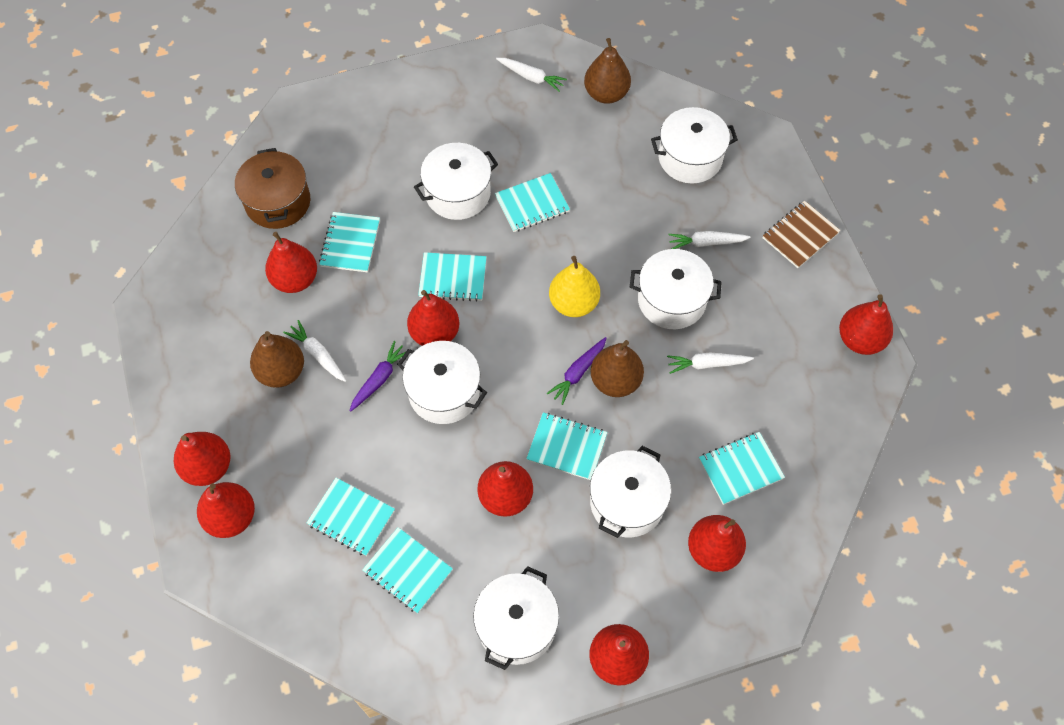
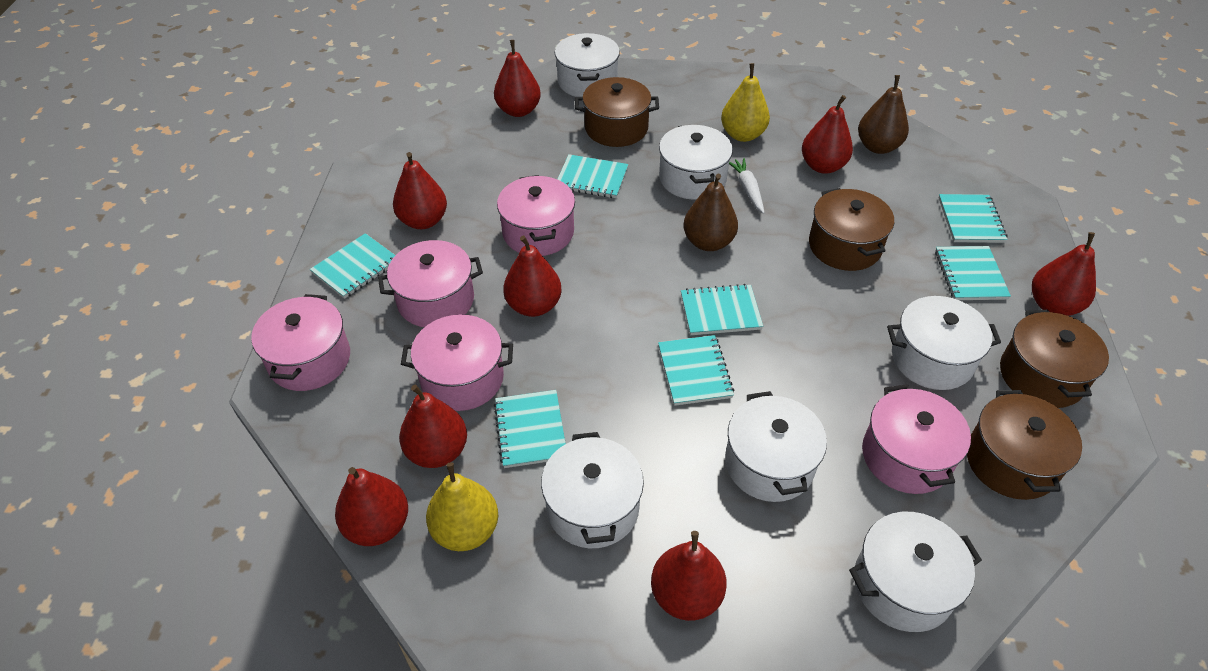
brown notebook: 1 -> 0
brown pear: 3 -> 2
brown pot: 1 -> 4
pink pot: 0 -> 5
purple carrot: 2 -> 0
white carrot: 4 -> 1
yellow pear: 1 -> 2

